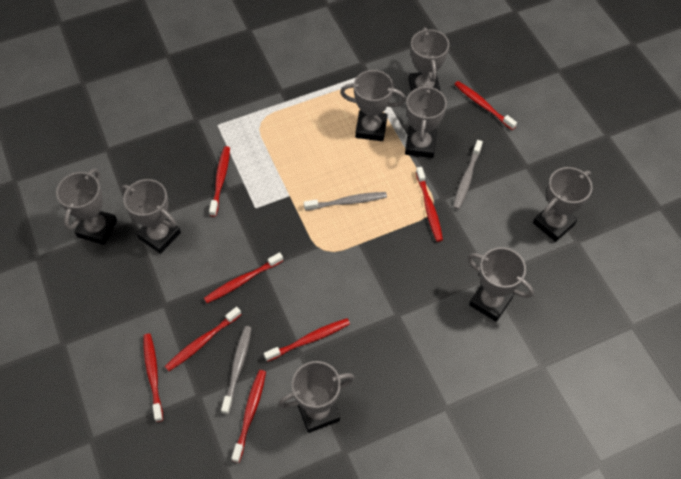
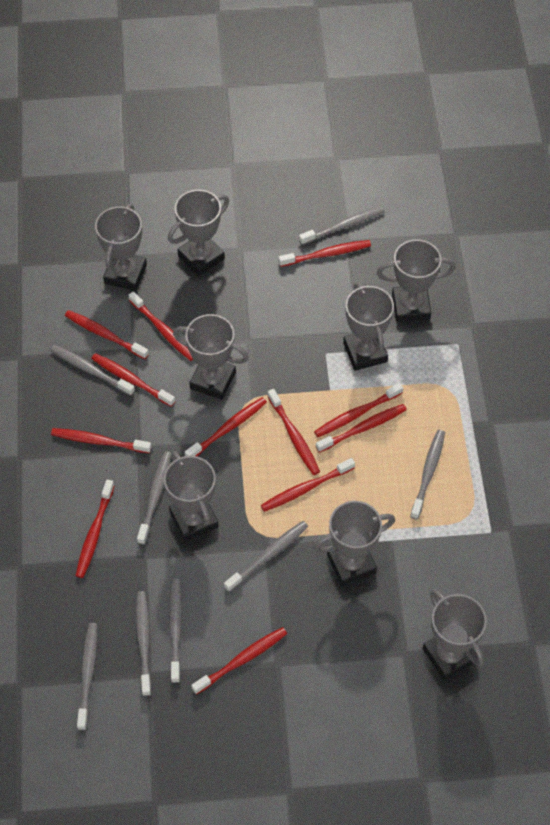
grey toothbrush: 3 -> 8
red toothbrush: 8 -> 12

